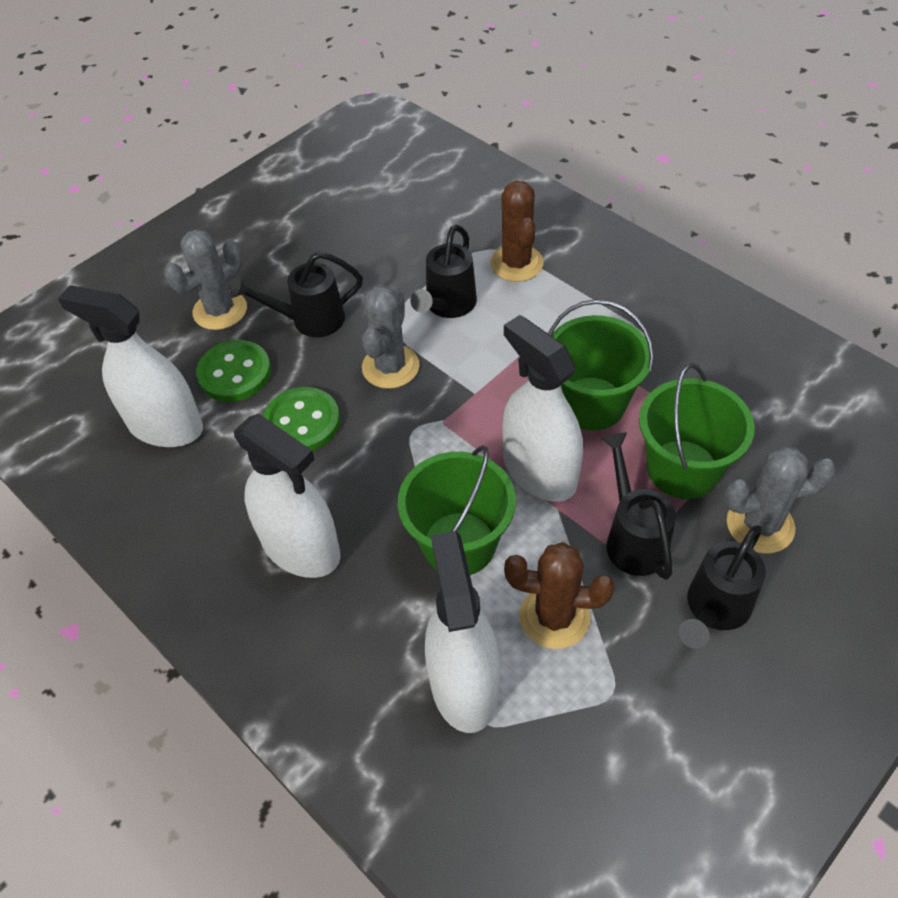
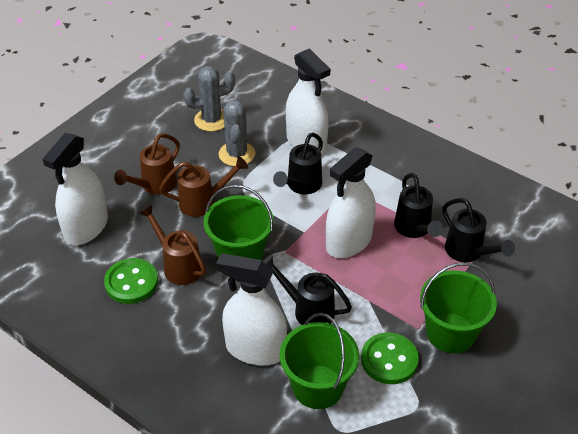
brown cactus: 2 -> 0
brown watering can: 0 -> 3
grey cactus: 3 -> 2

